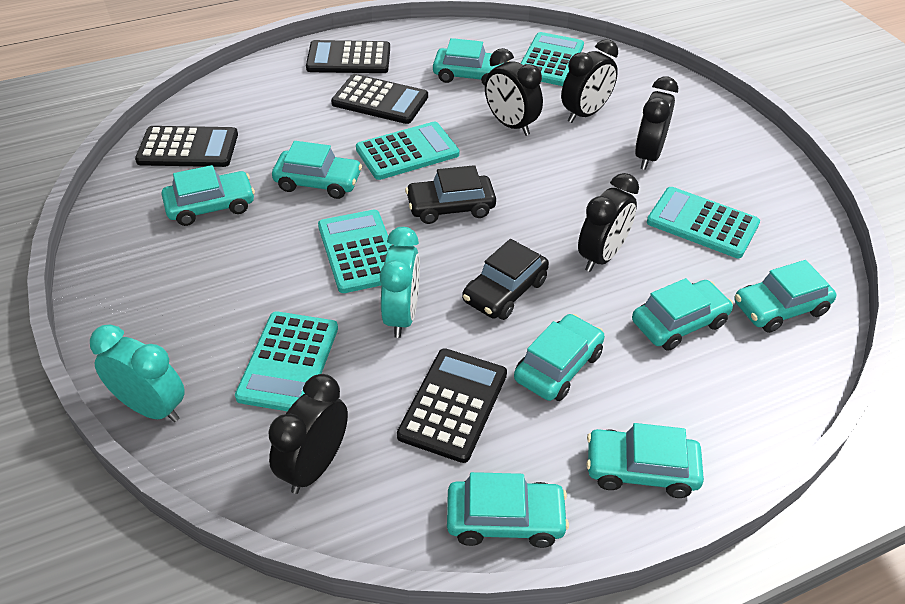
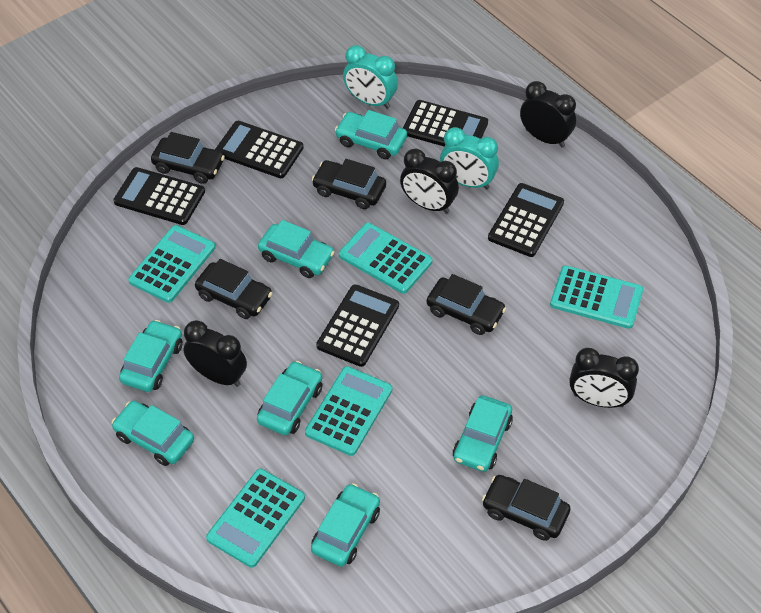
black calculator: 4 -> 5
black car: 2 -> 5
black clock: 5 -> 4
turquoise car: 8 -> 7

